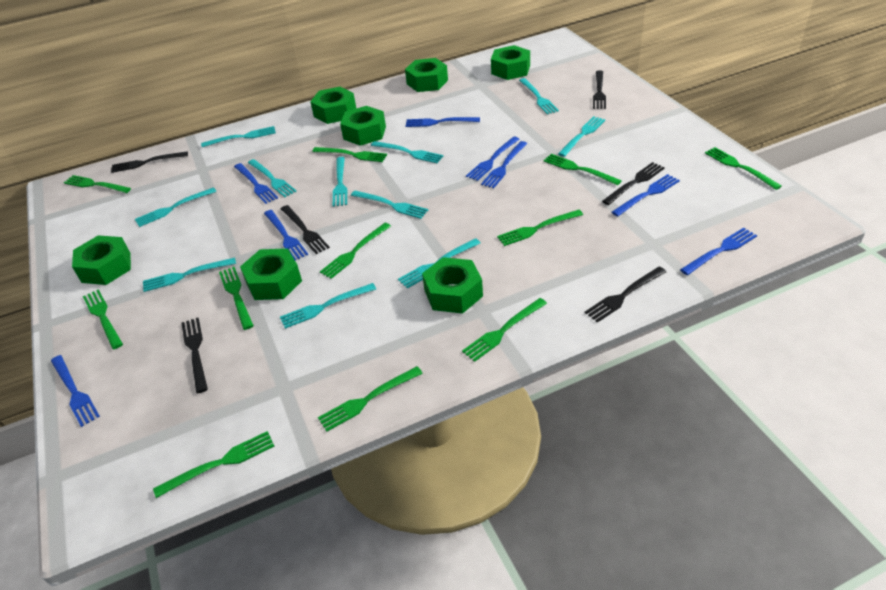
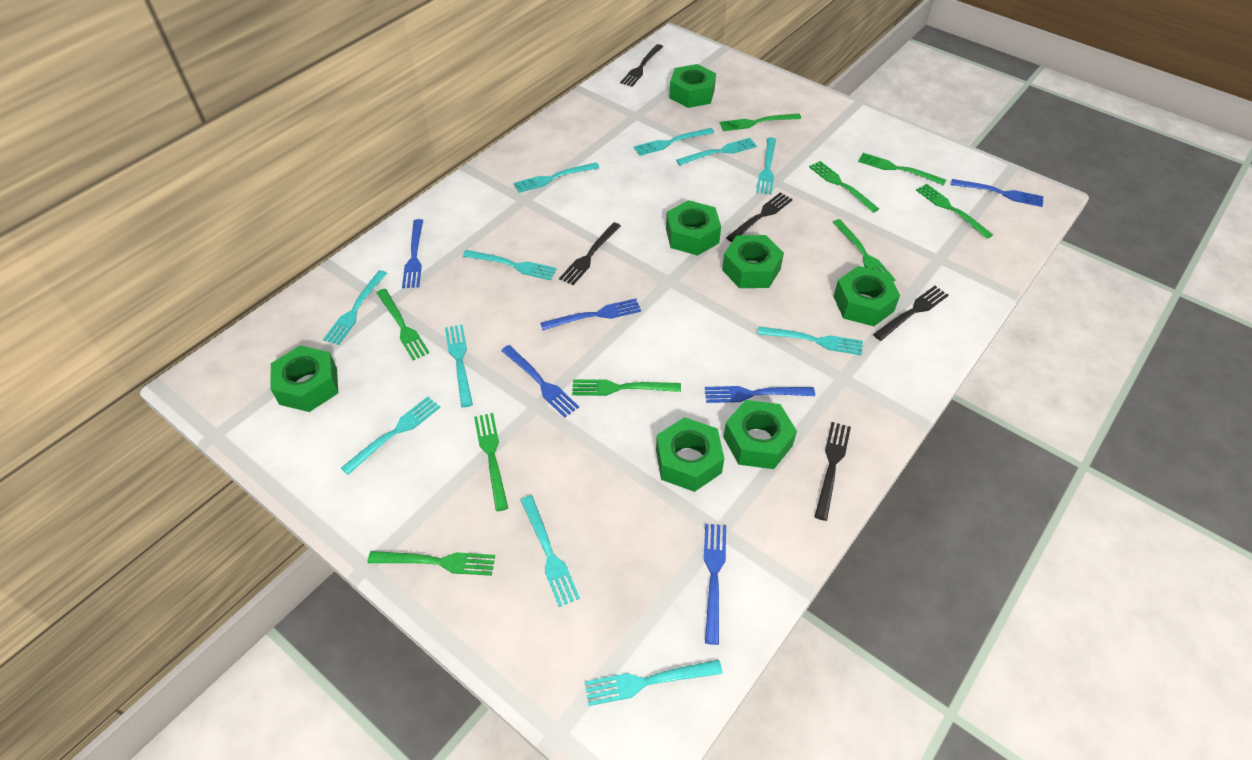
black fork: 6 -> 5
blue fork: 8 -> 6
green fork: 11 -> 9

